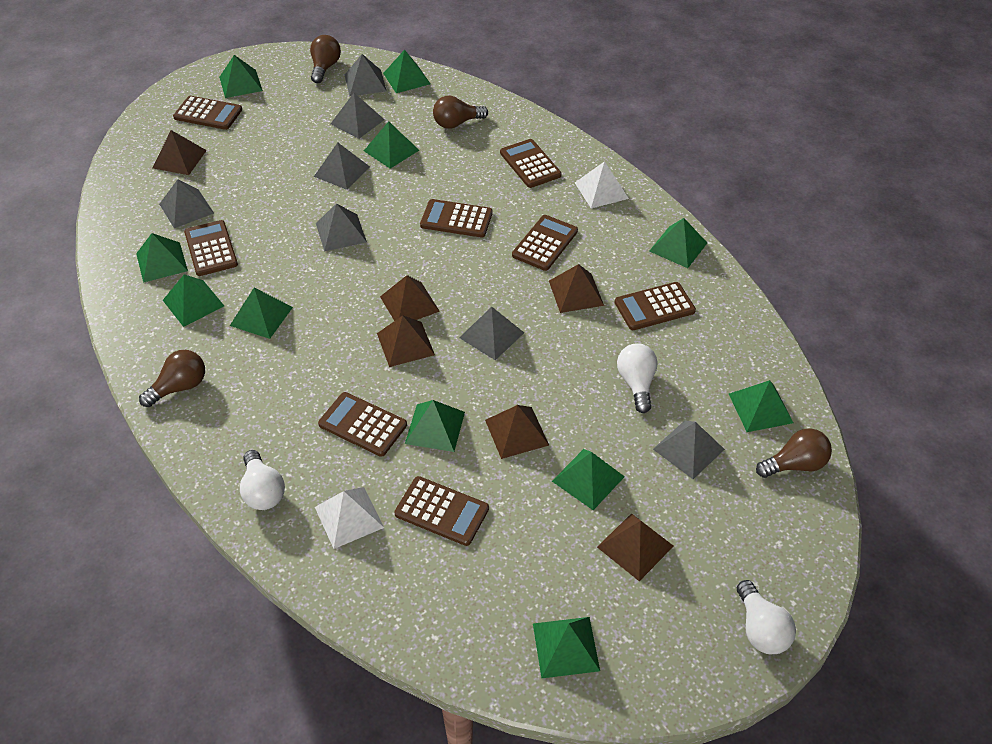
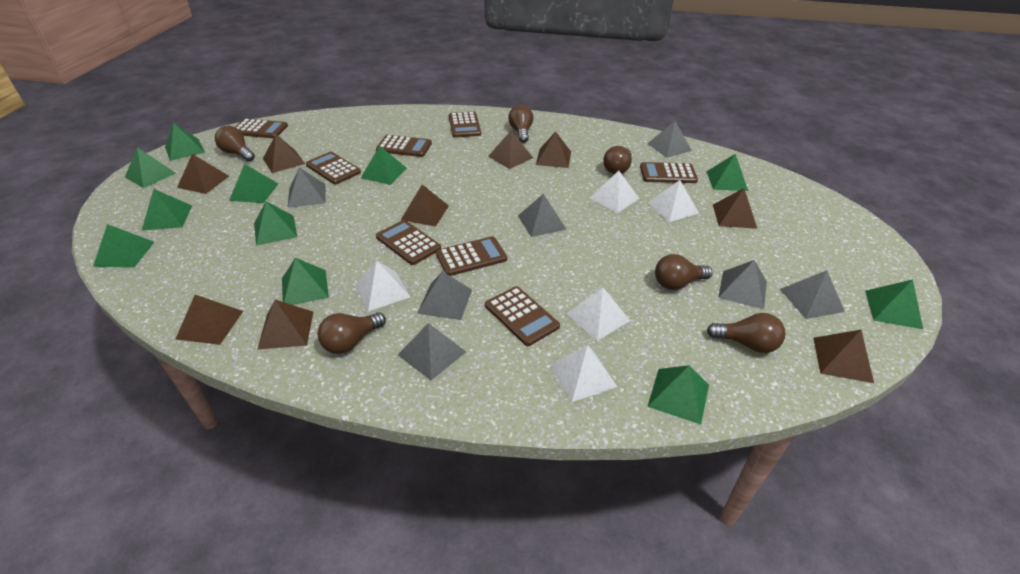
brown light bulb: 4 -> 6
brown pyramid: 6 -> 9
white light bulb: 3 -> 0
white pyramid: 2 -> 5

